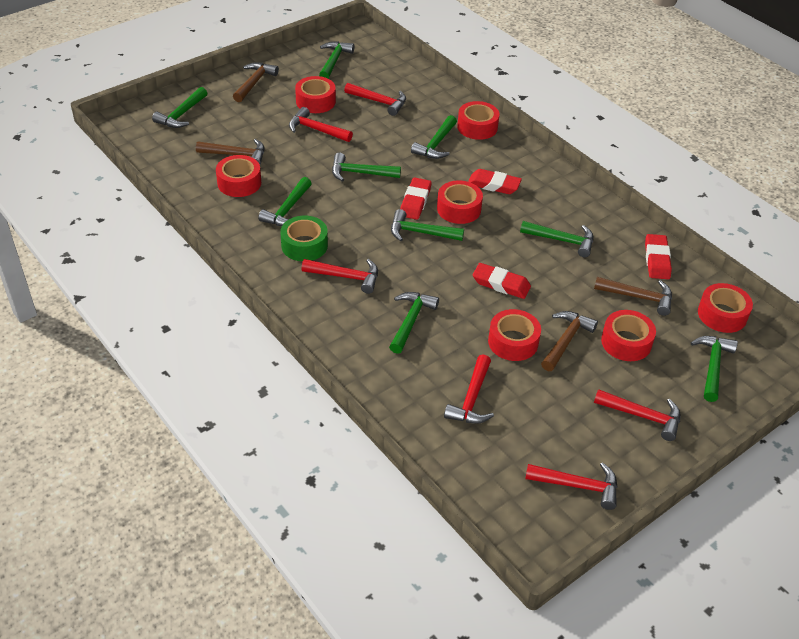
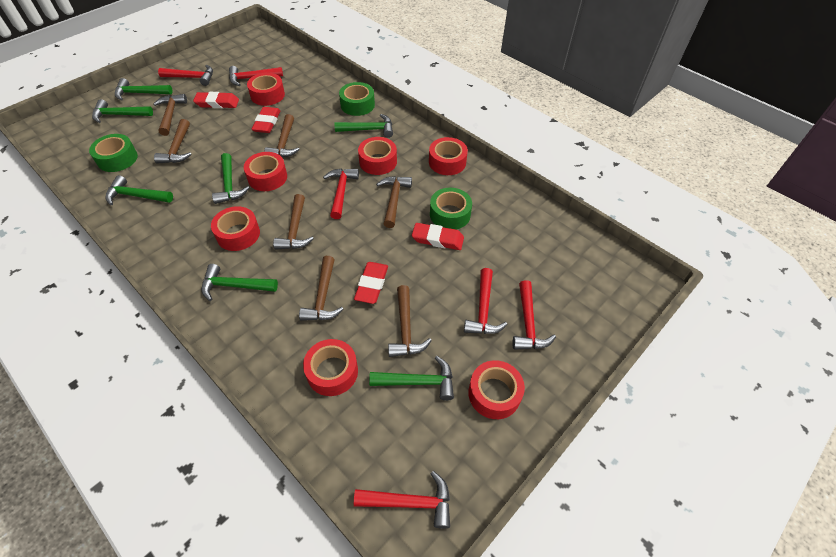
brown hammer: 4 -> 7
green hammer: 9 -> 7
green tape: 1 -> 3

